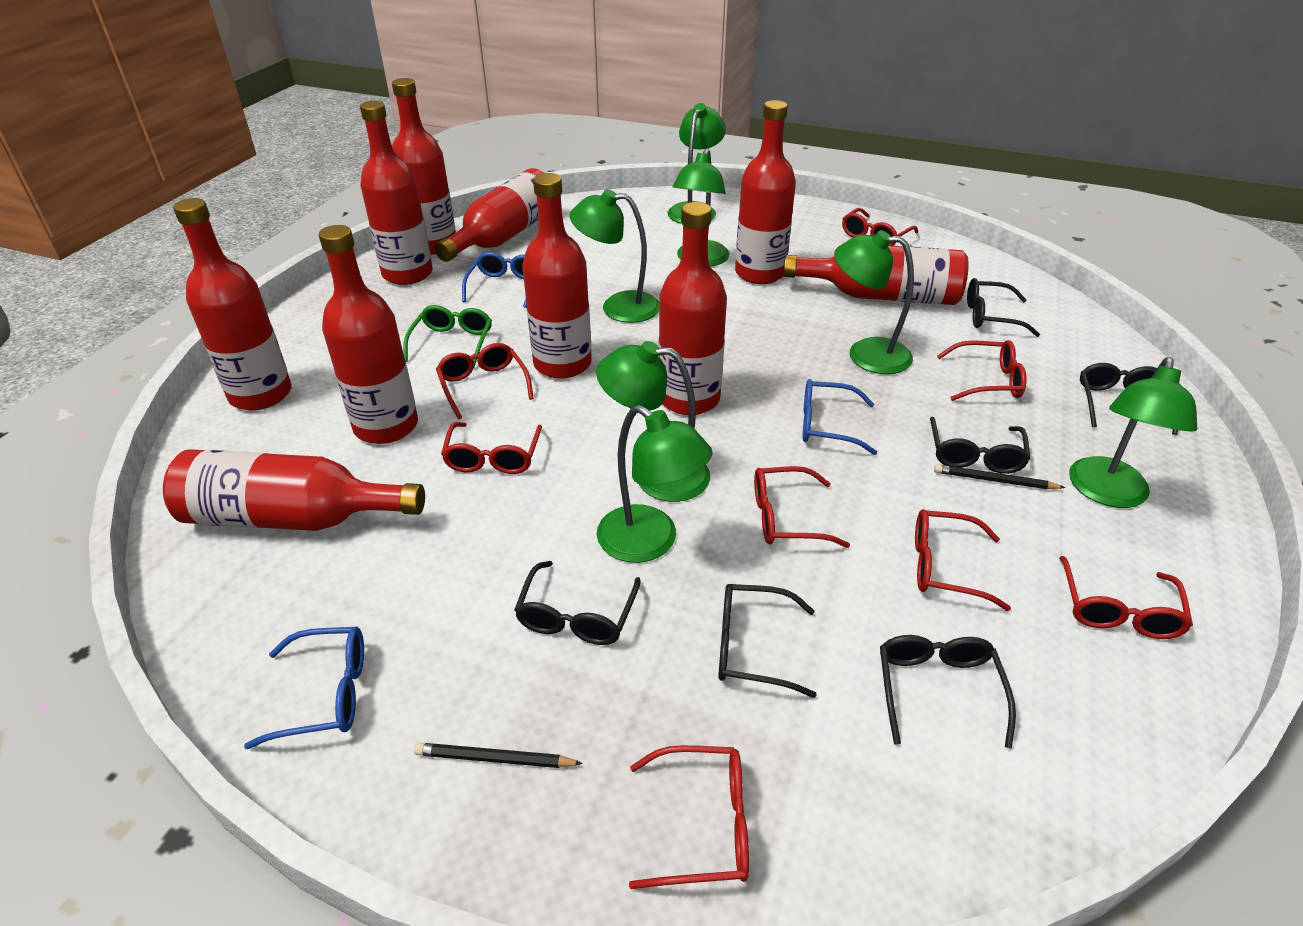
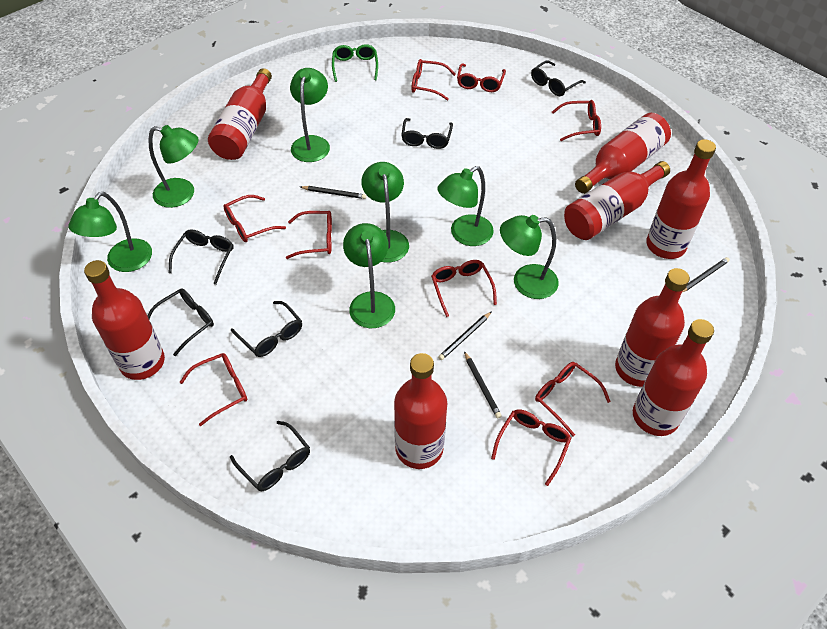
black pencil: 2 -> 4
blue glasses: 3 -> 0
red bottle: 10 -> 8
red glasses: 8 -> 9

